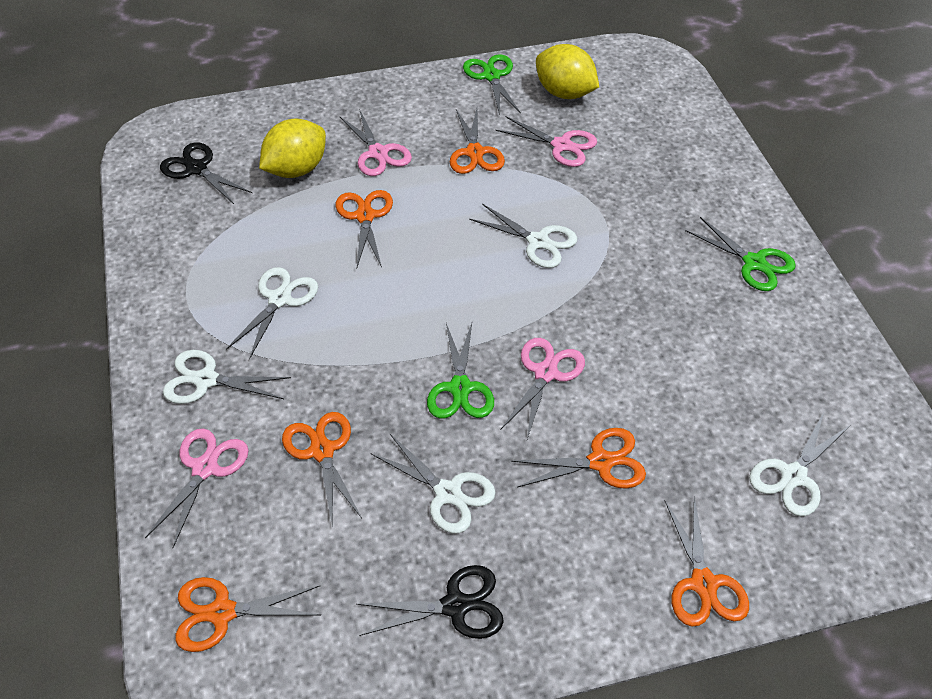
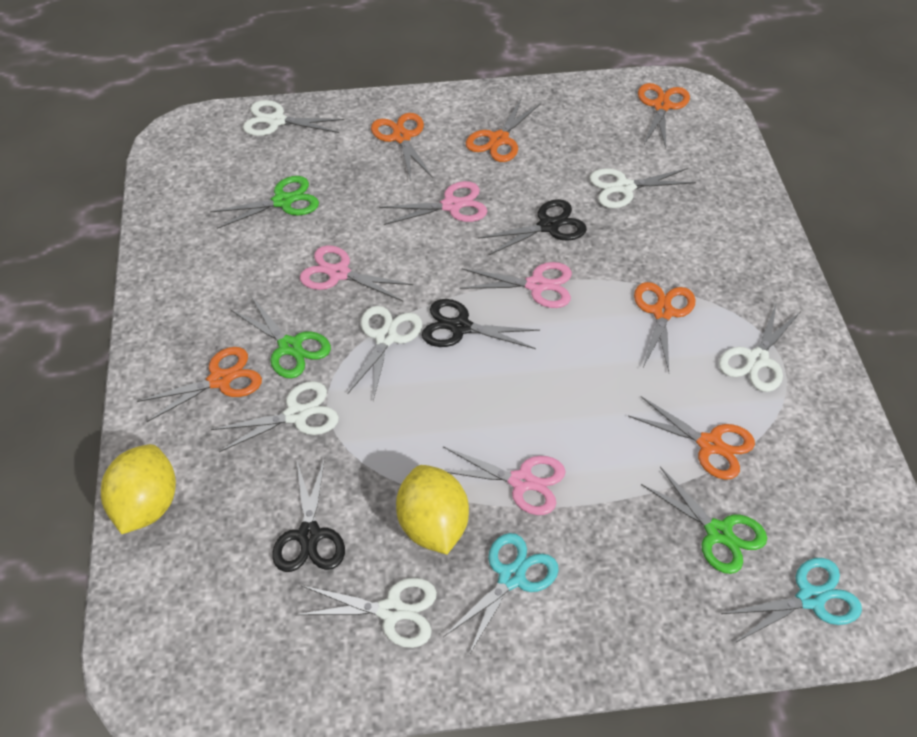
black scissors: 2 -> 3
turquoise scissors: 0 -> 2
white scissors: 5 -> 6

